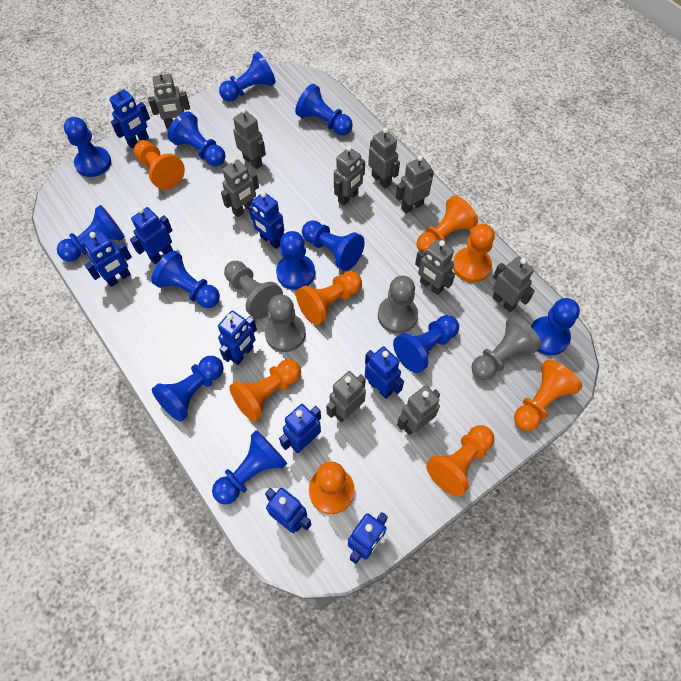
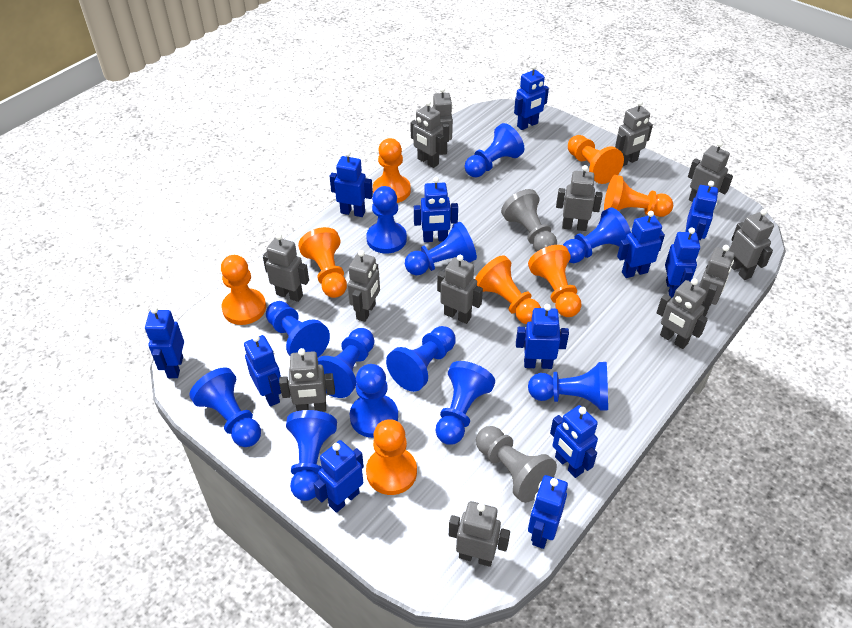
blue robot: 9 -> 12
grey pawn: 4 -> 2
grey robot: 10 -> 13

